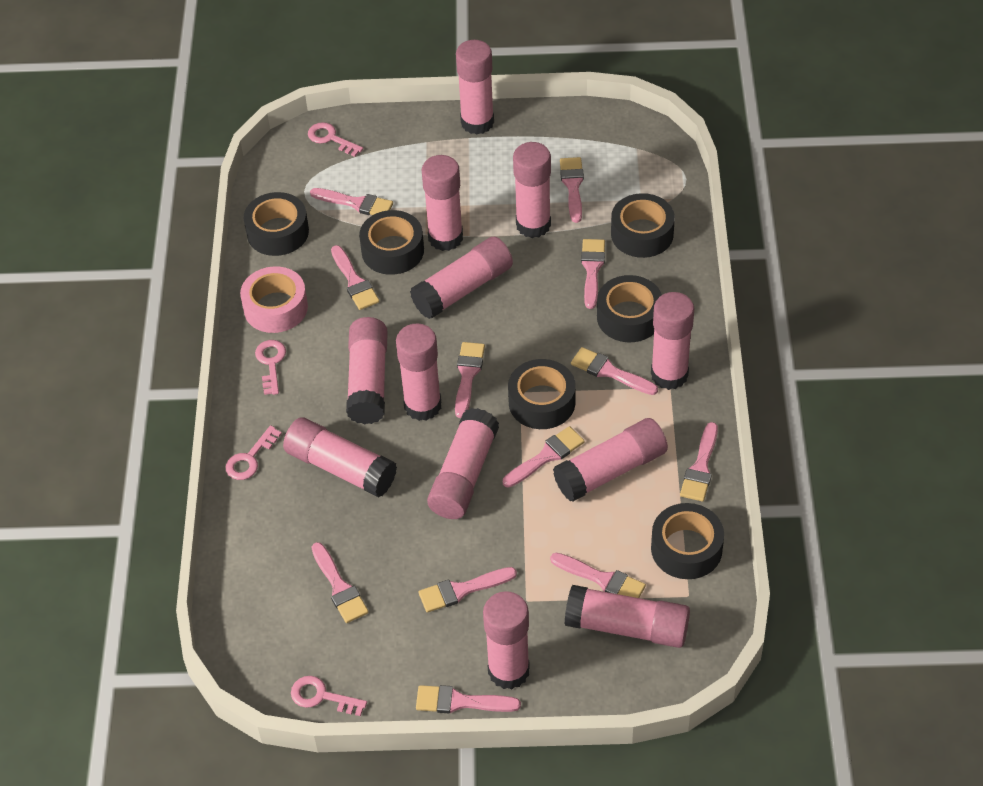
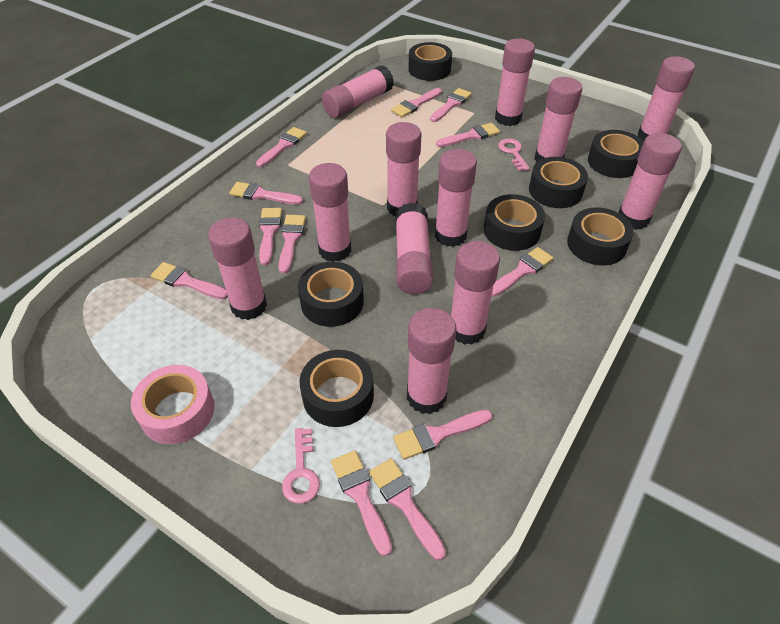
black tape: 6 -> 7
pink key: 4 -> 2

